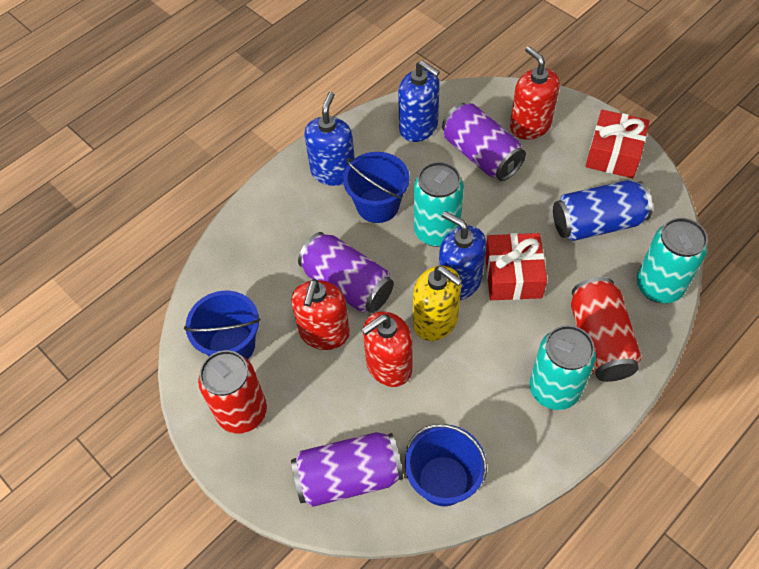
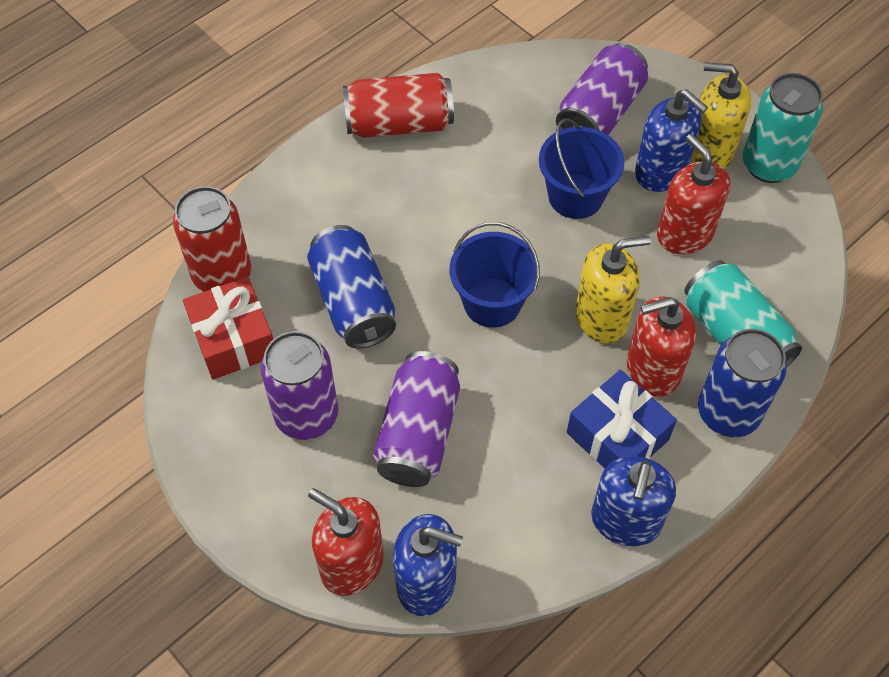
blue bucket: 3 -> 2
blue can: 1 -> 2
blue gift: 0 -> 1
red gift: 2 -> 1
turquoise can: 3 -> 2
yellow soap dispenser: 1 -> 2

